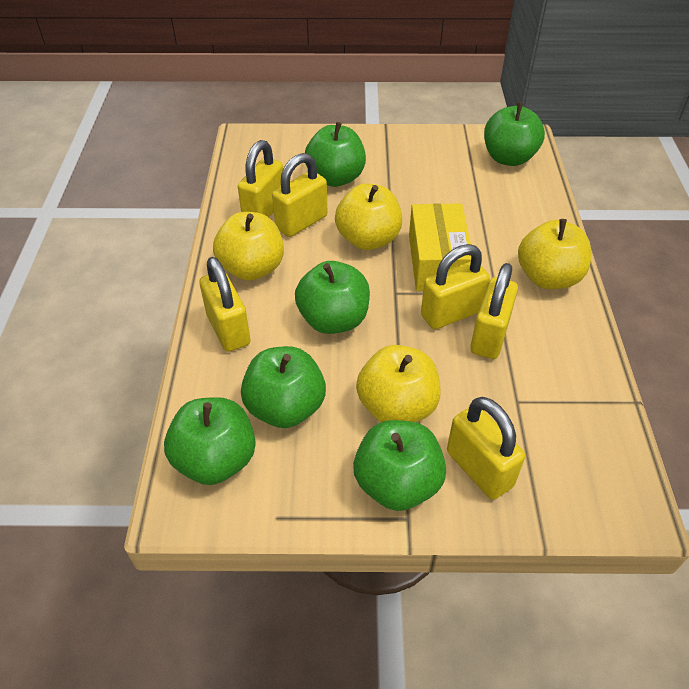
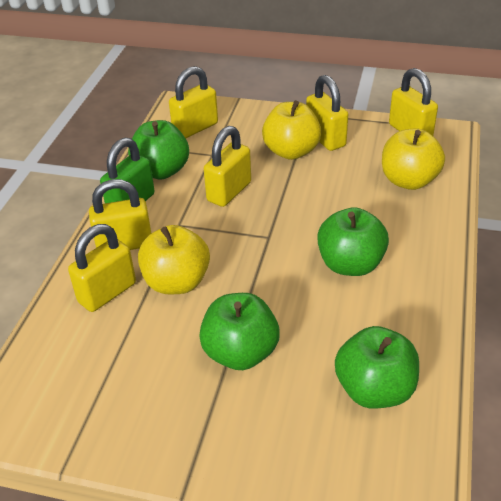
green apple: 6 -> 4
green padlock: 0 -> 1
yellow apple: 4 -> 3
yellow box: 1 -> 0

